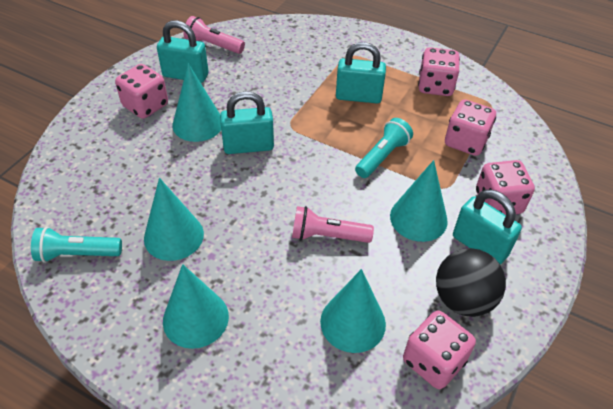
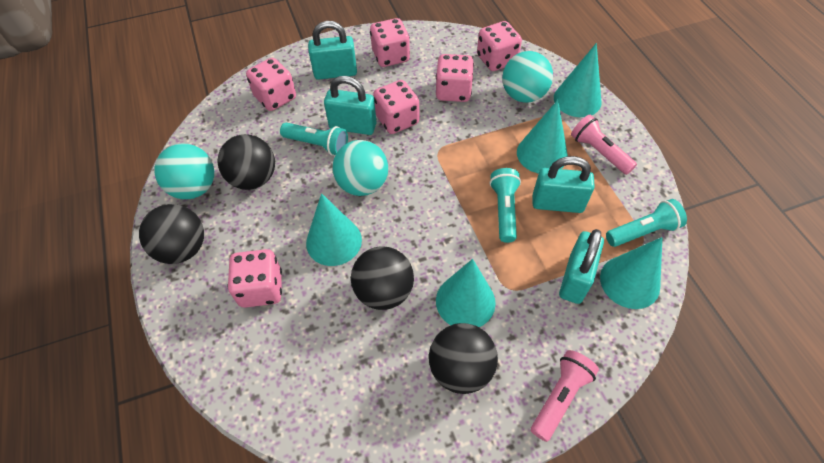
black ball: 1 -> 4
pink dice: 5 -> 6
turquoise ball: 0 -> 3
turquoise flashlight: 2 -> 3

